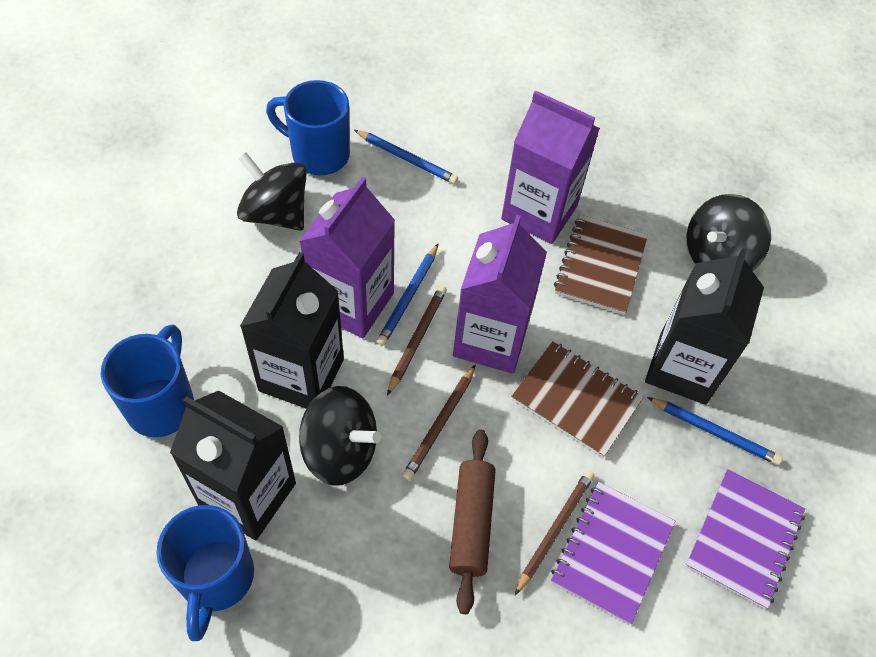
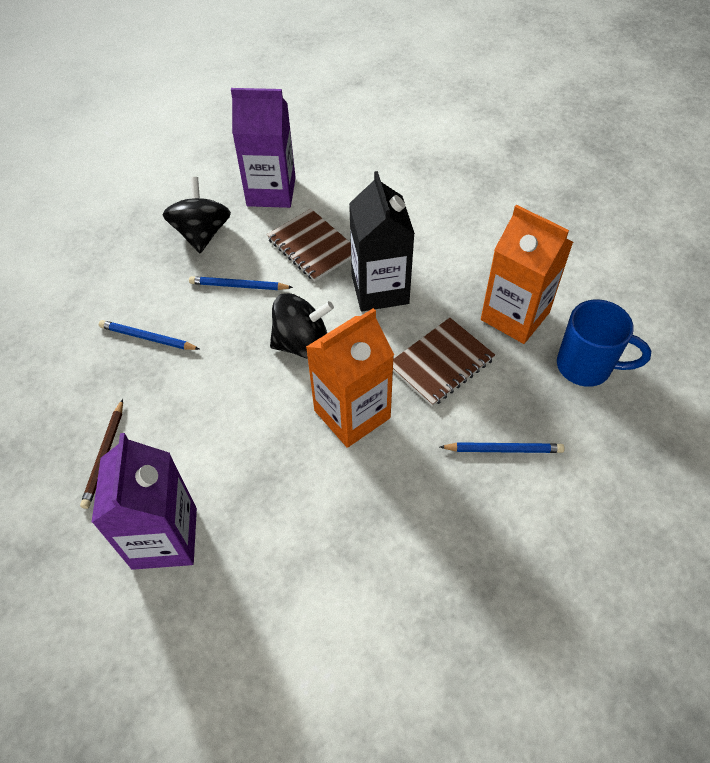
black carton: 3 -> 1
black spinning top: 3 -> 2
blue mug: 3 -> 1
brown pencil: 3 -> 1
brown rolling pin: 1 -> 0
orange carton: 0 -> 2
purple carton: 3 -> 2
purple notebook: 2 -> 0

